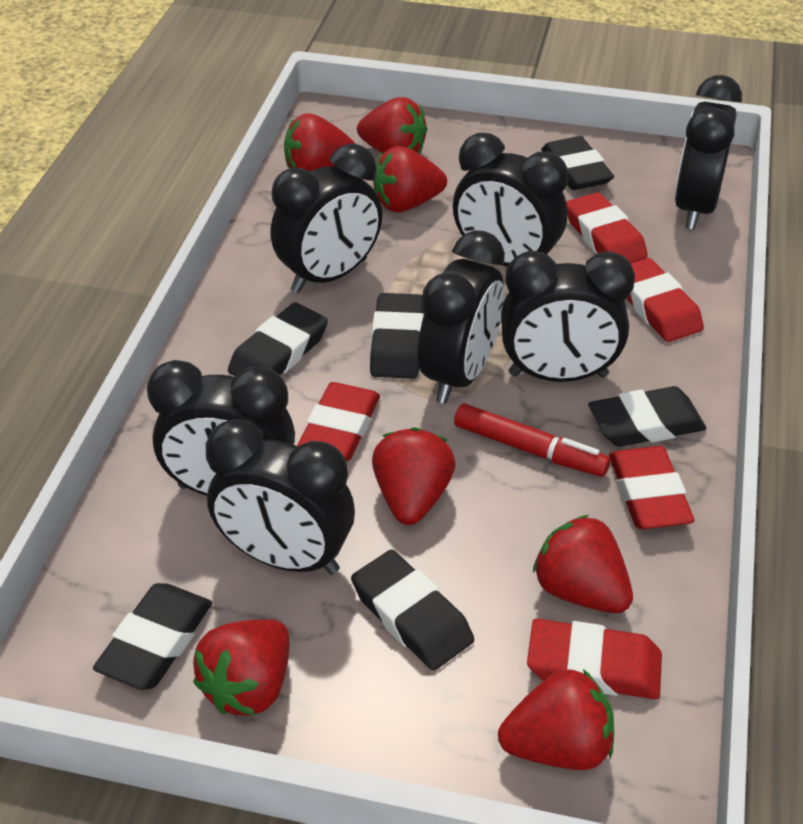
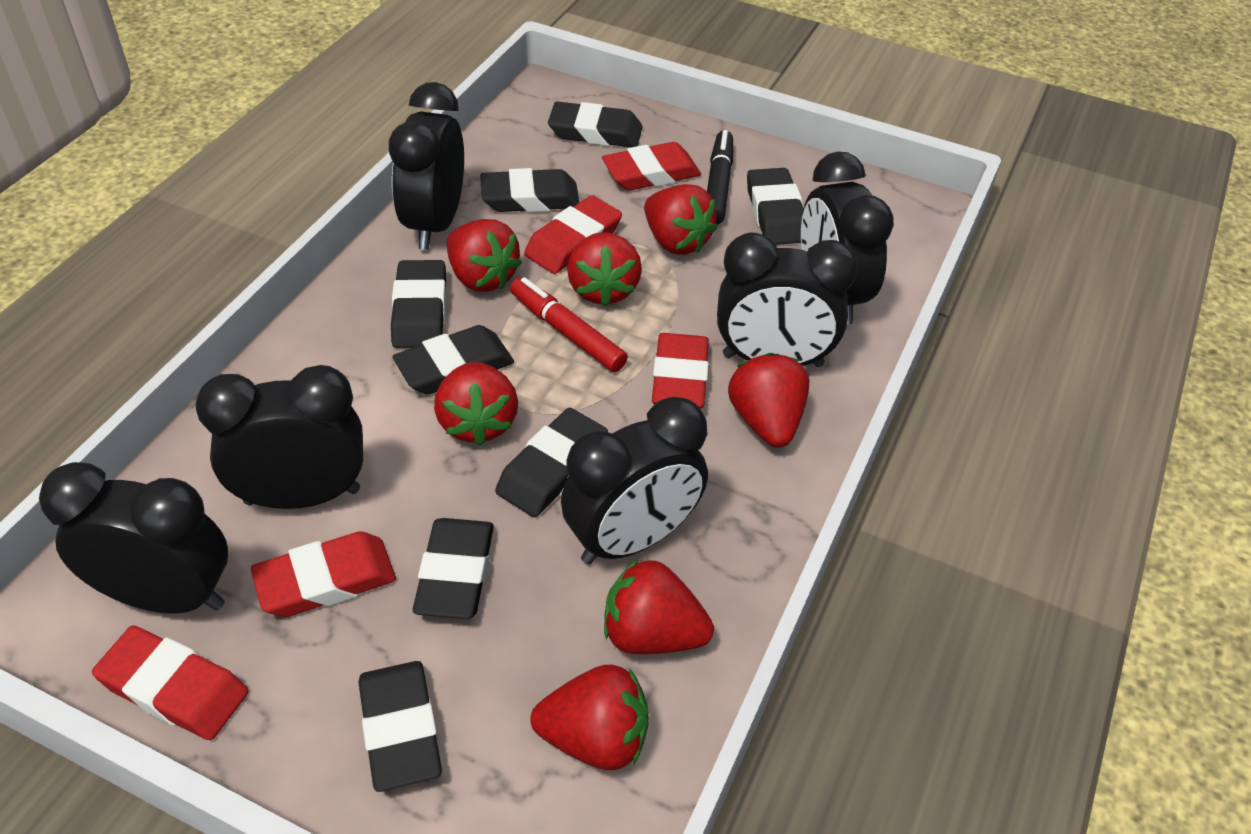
black clock: 7 -> 6
black eraser: 6 -> 8
black marker: 0 -> 1

